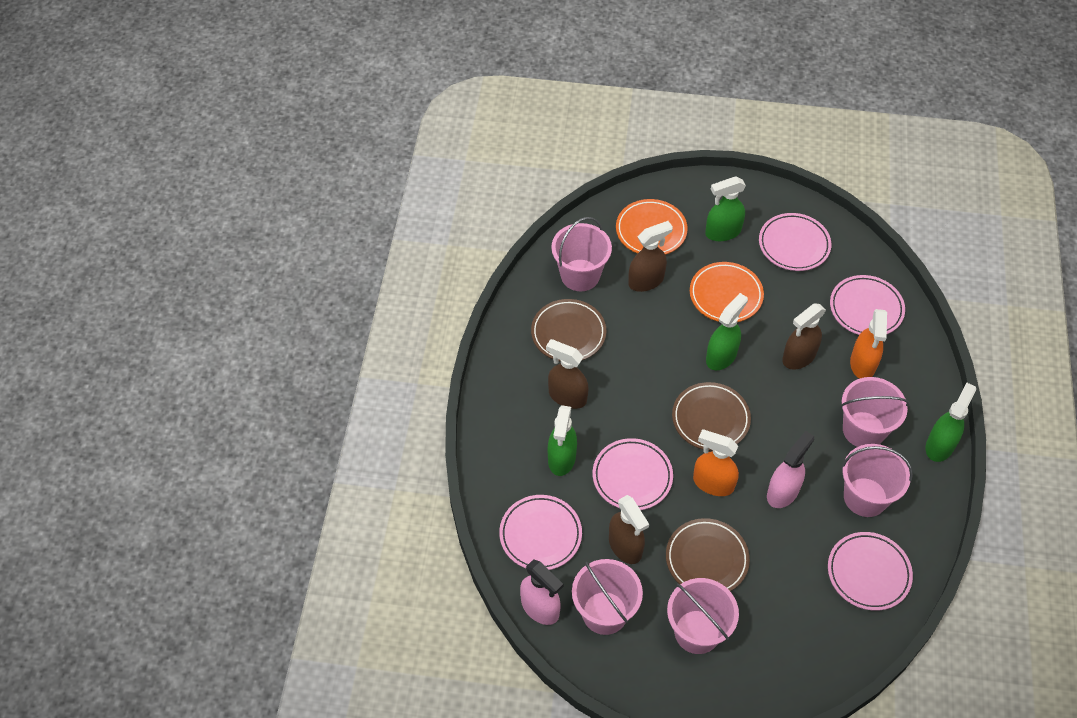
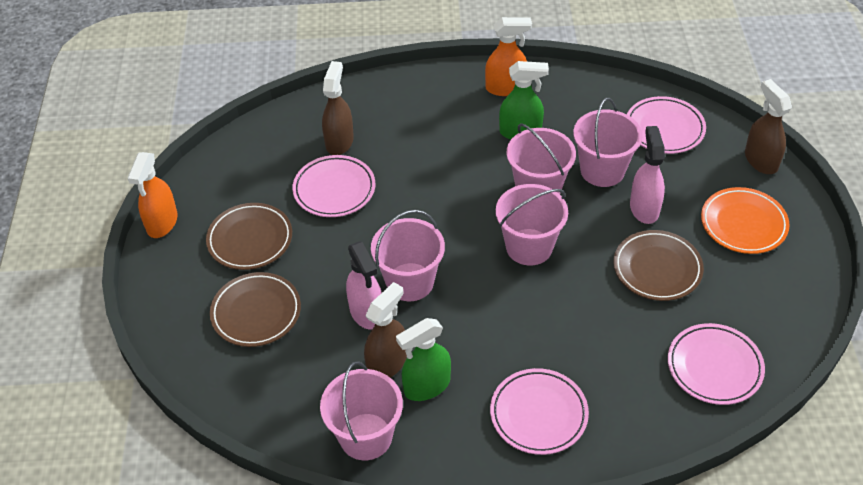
brown spray bottle: 4 -> 3
green spray bottle: 4 -> 2
orange plate: 2 -> 1
pink plate: 5 -> 4

